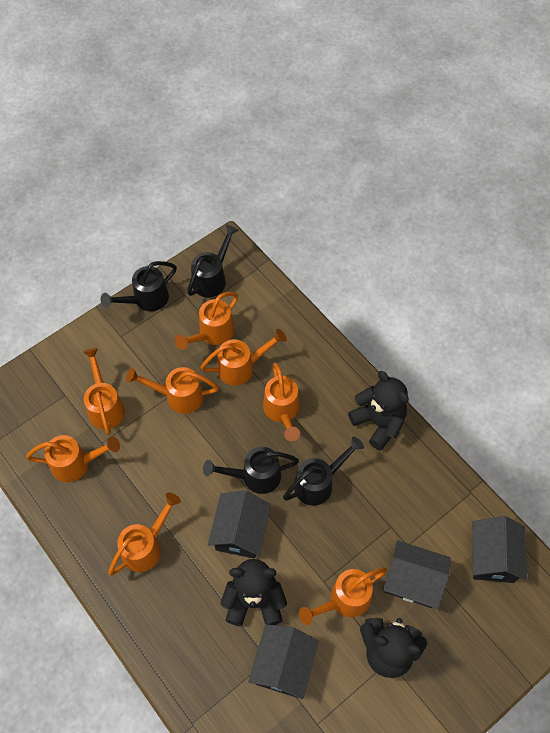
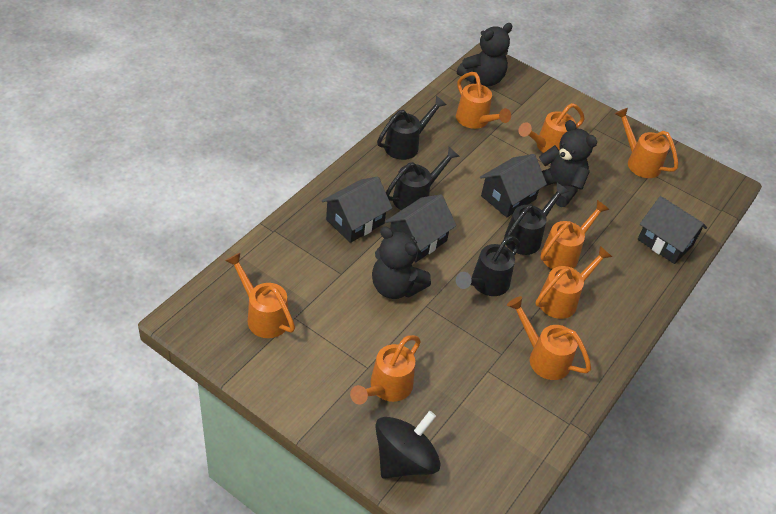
black spinning top: 0 -> 1

